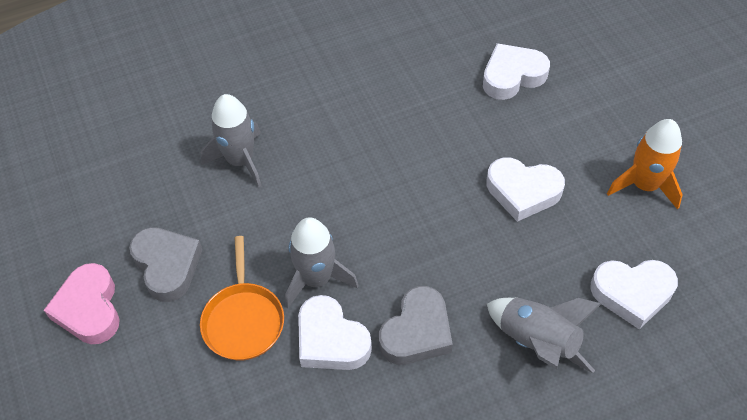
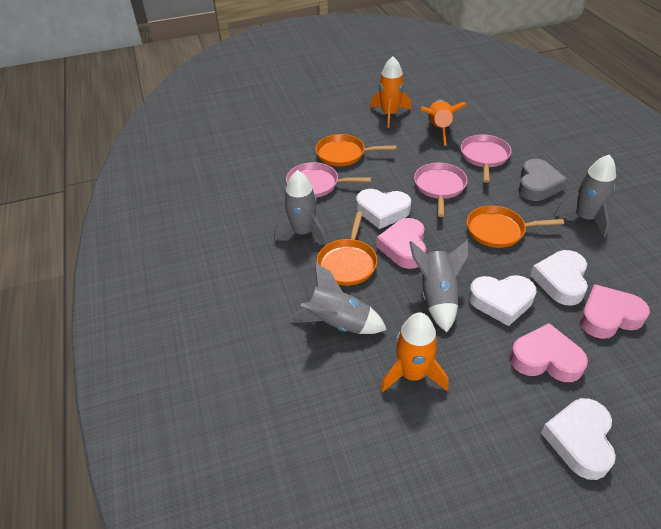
grey heart: 2 -> 1
grey rocket: 3 -> 4
orange pan: 1 -> 3
orange rocket: 1 -> 3
pink heart: 1 -> 3
pink pan: 0 -> 3

